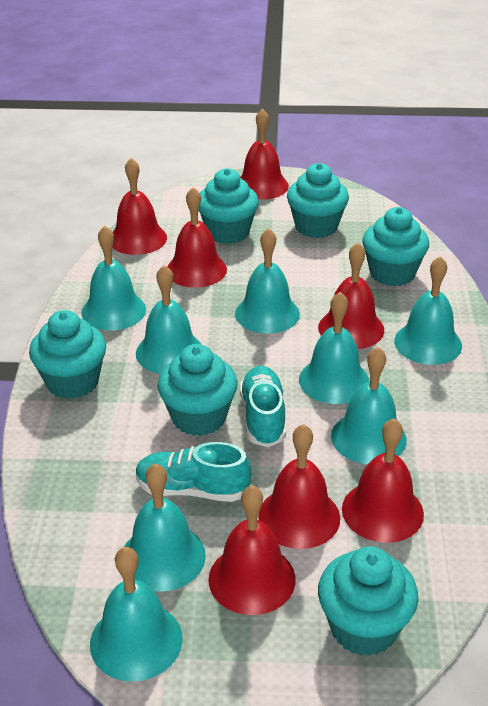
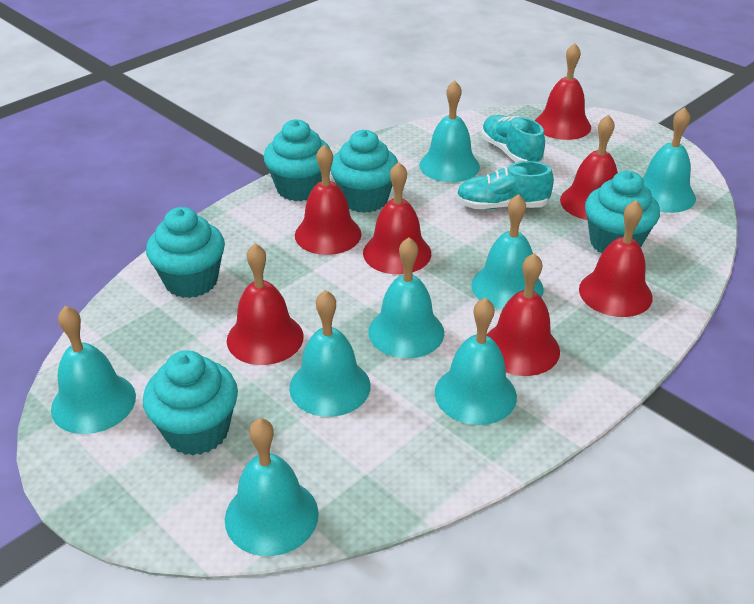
turquoise cupcake: 6 -> 5

